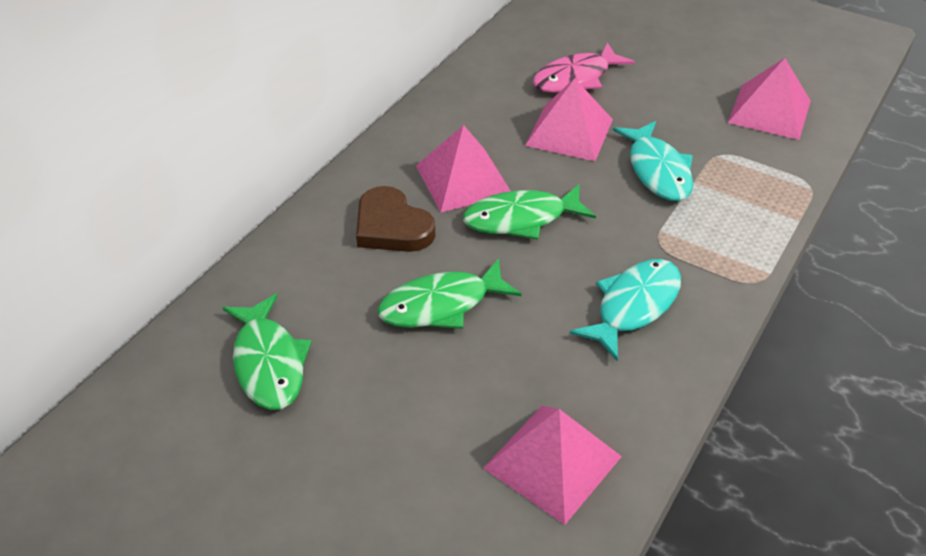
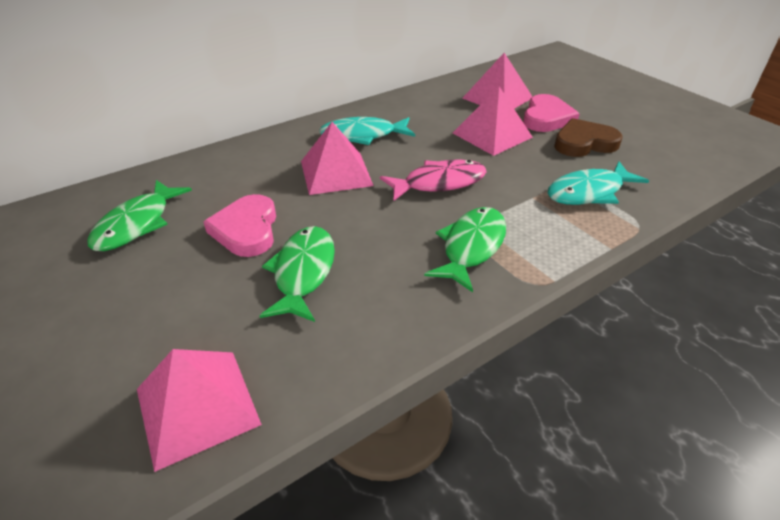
pink heart: 0 -> 2

